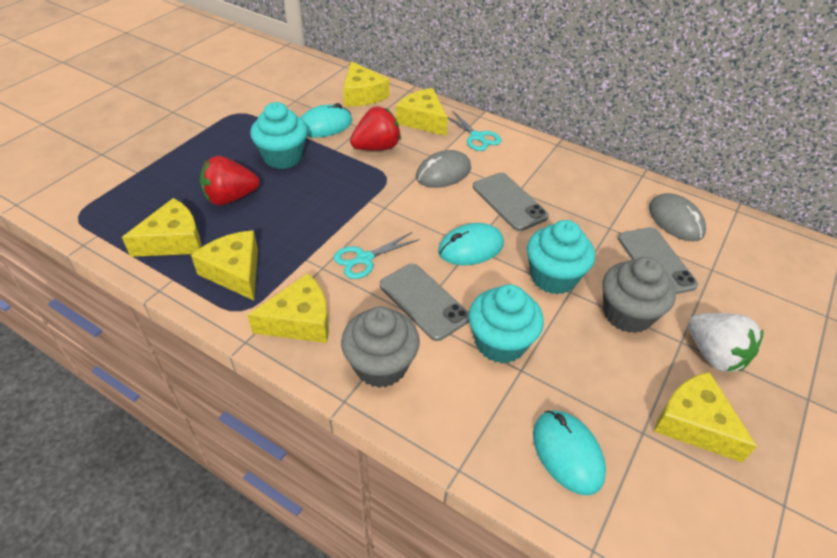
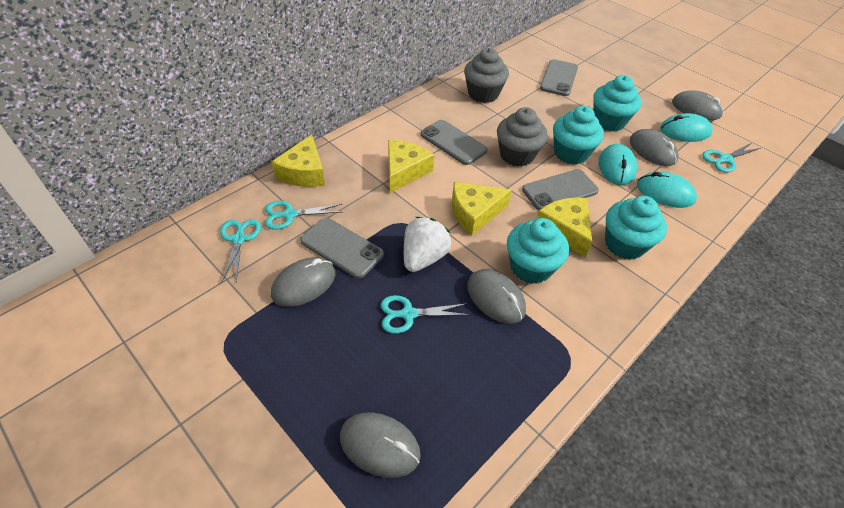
grey mouse: 2 -> 5
grey phone: 3 -> 4
red strawberry: 2 -> 0
turquoise cupcake: 3 -> 4
turquoise scissors: 2 -> 4
yellow cheese: 6 -> 4

